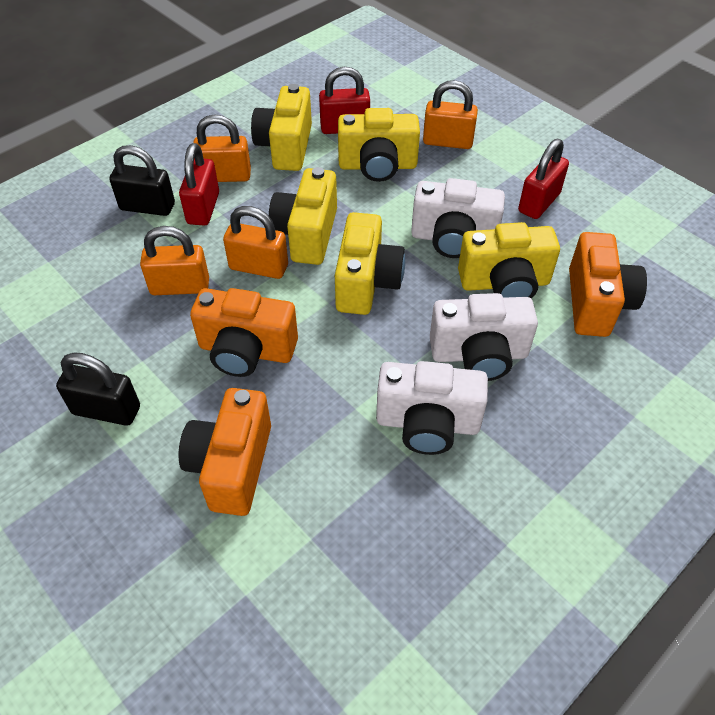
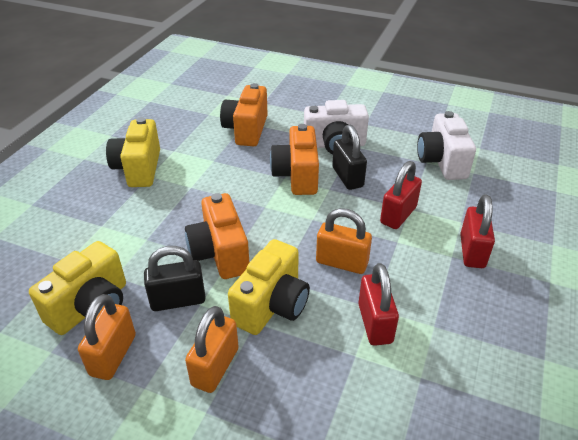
orange padlock: 4 -> 3
white camera: 3 -> 2
yellow camera: 5 -> 3

